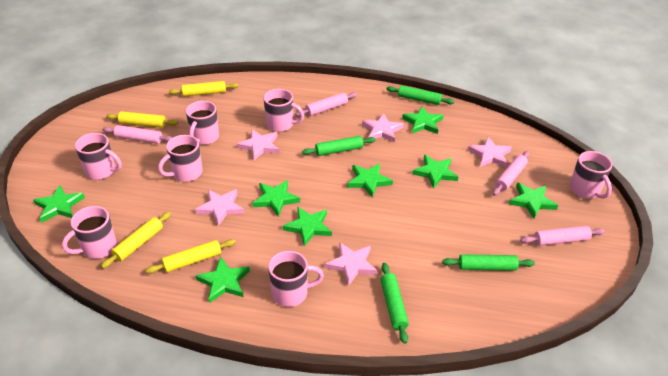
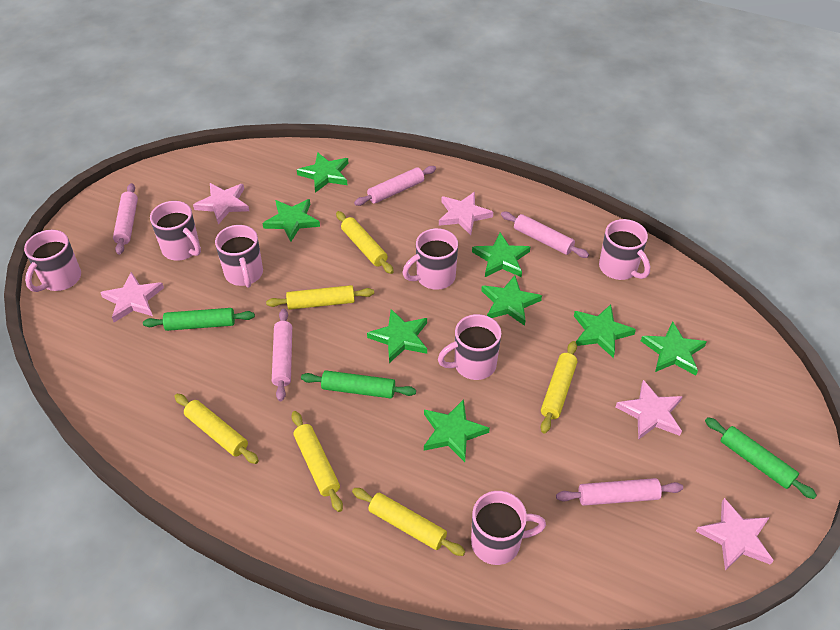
green rolling pin: 4 -> 3
pink rolling pin: 4 -> 5
yellow rolling pin: 4 -> 6

